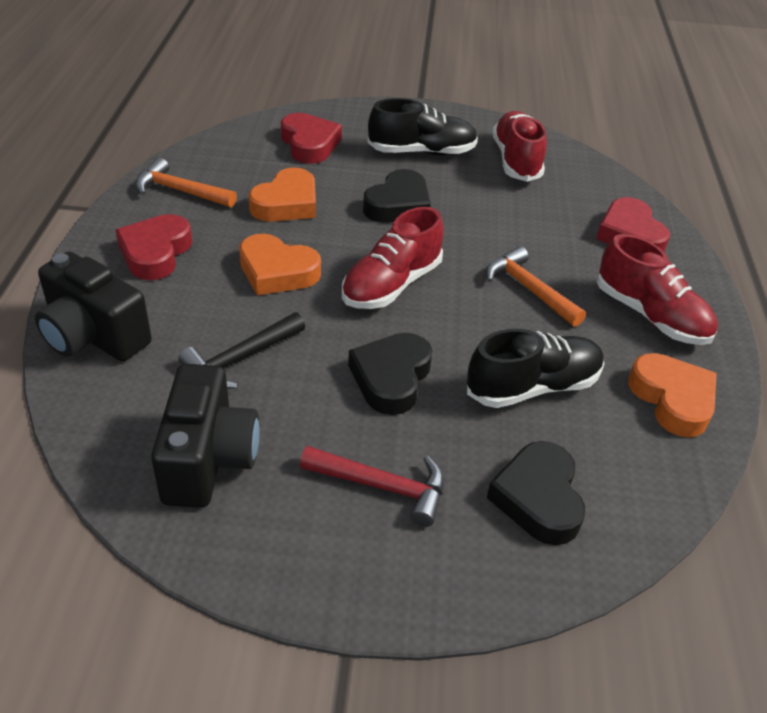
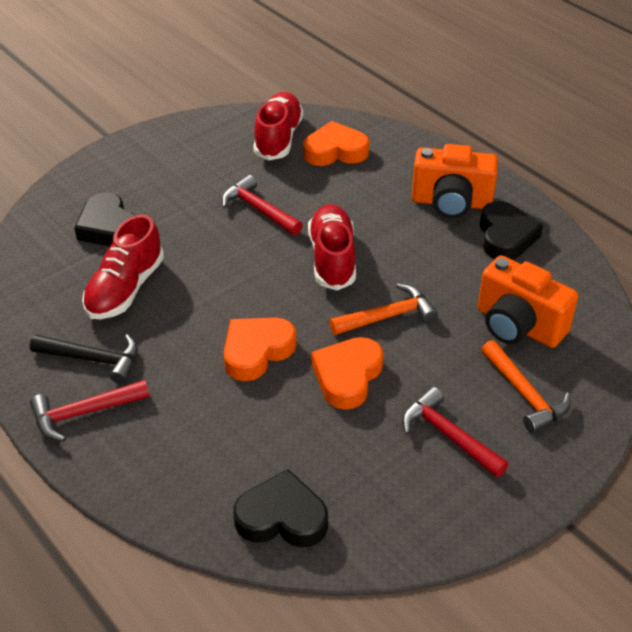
black camera: 2 -> 0
black shoe: 2 -> 0
orange camera: 0 -> 2
red hammer: 1 -> 3
red heart: 3 -> 0

